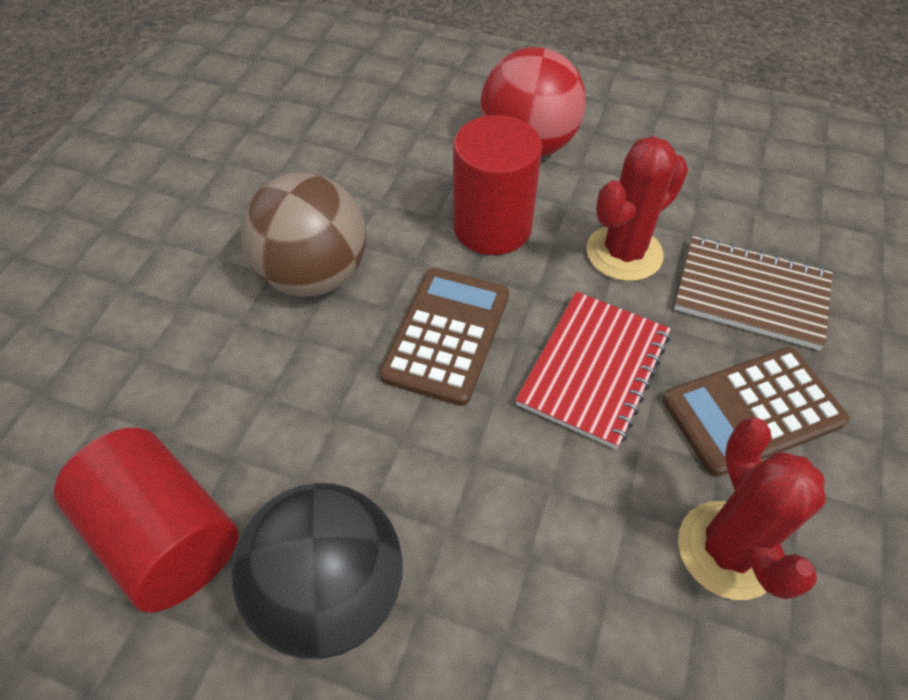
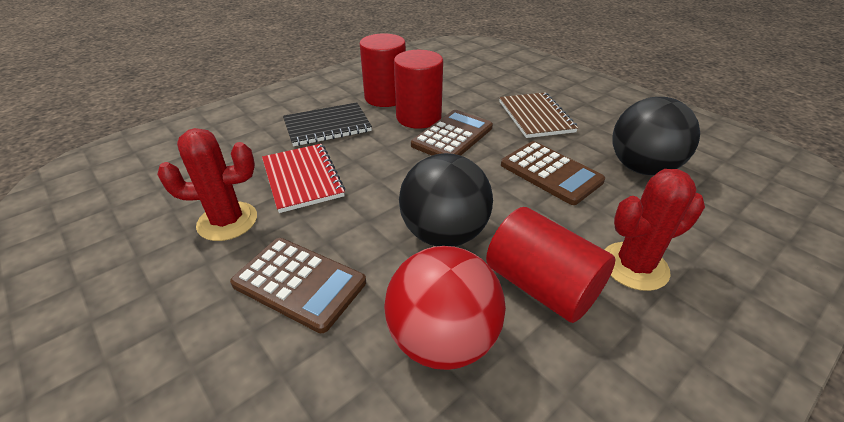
black ball: 1 -> 2
black notebook: 0 -> 1
brown ball: 1 -> 0
brown calculator: 2 -> 3
red cylinder: 2 -> 3

